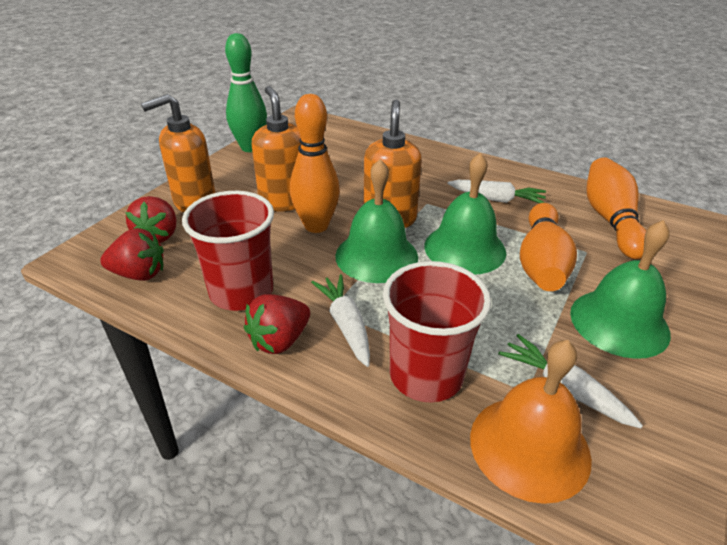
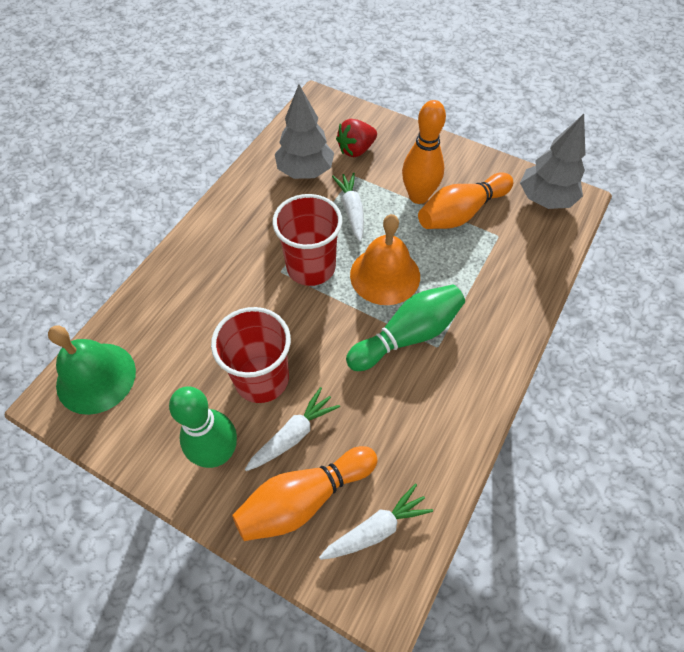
green bell: 3 -> 1
green bowling pin: 1 -> 2
grey tree: 0 -> 2
orange soap dispenser: 3 -> 0
red strawberry: 3 -> 1

